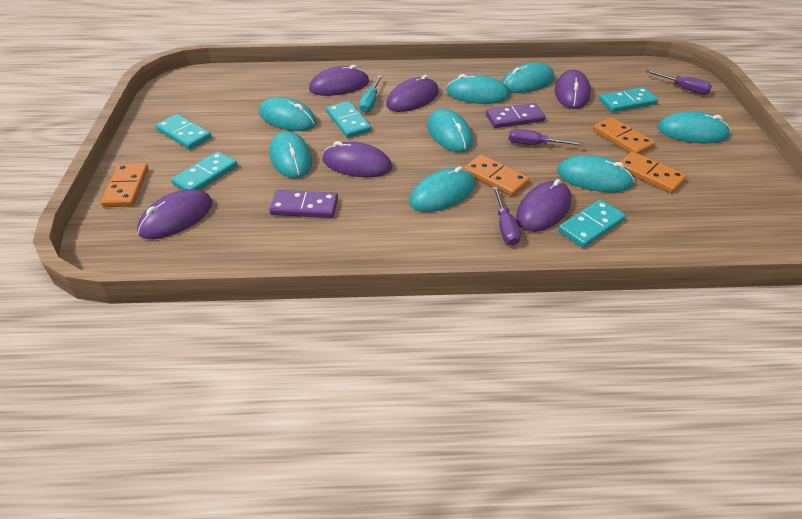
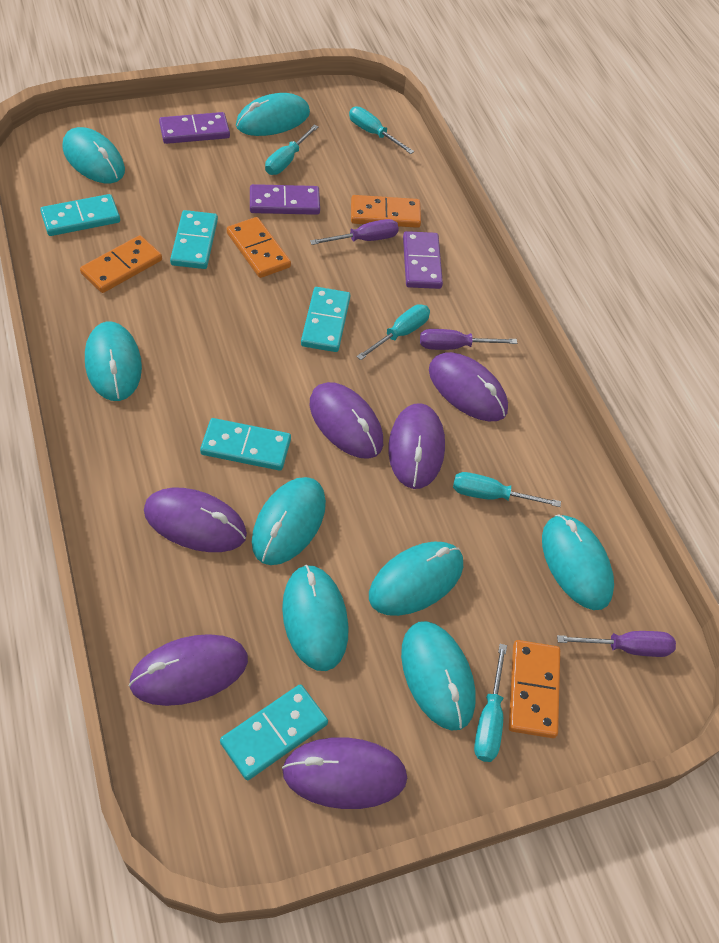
purple domino: 2 -> 3
turquoise screwdriver: 1 -> 5

